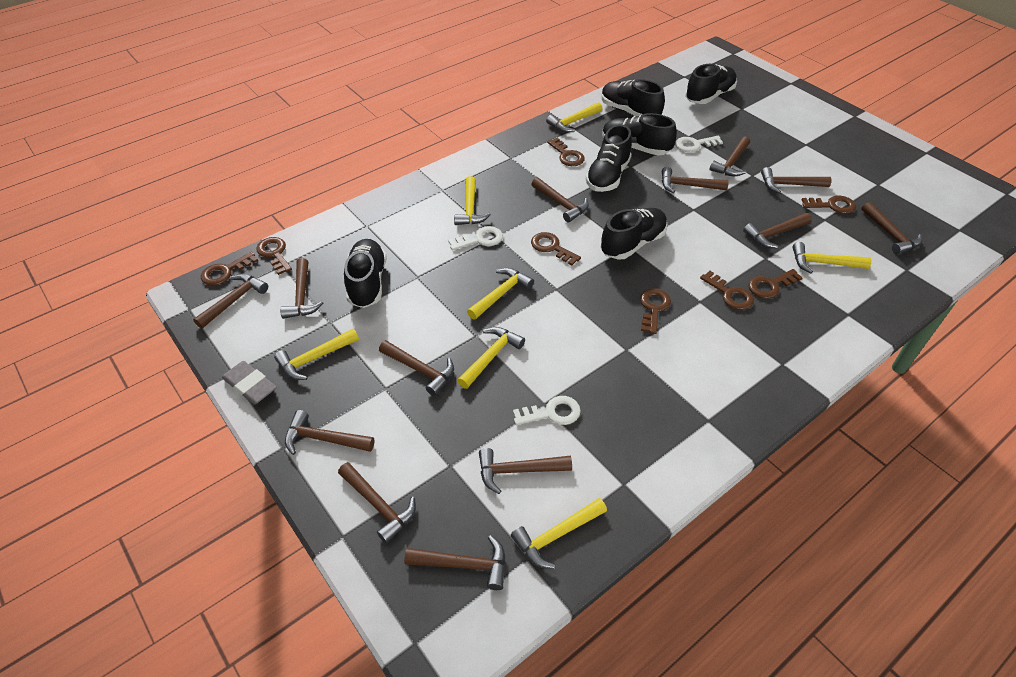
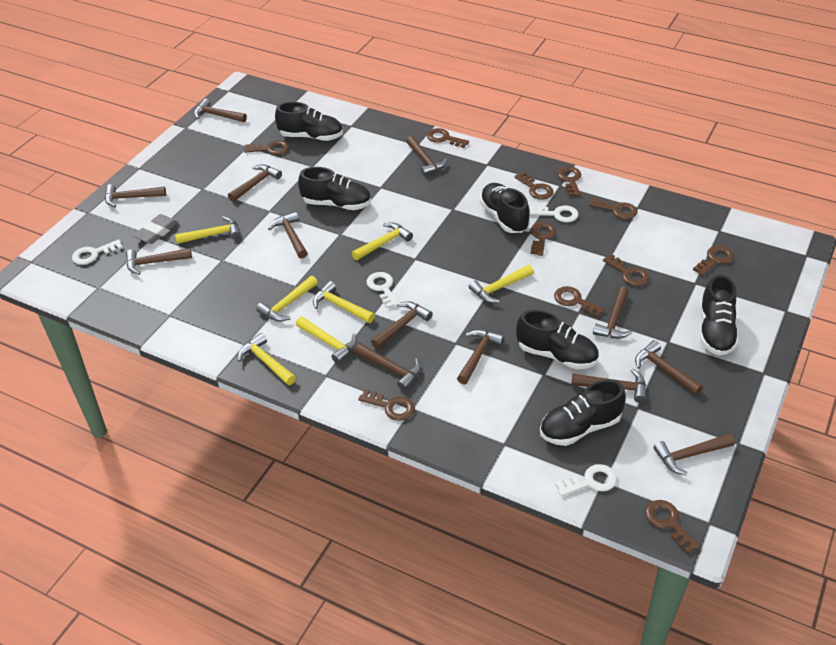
brown key: 8 -> 11
white key: 3 -> 4

